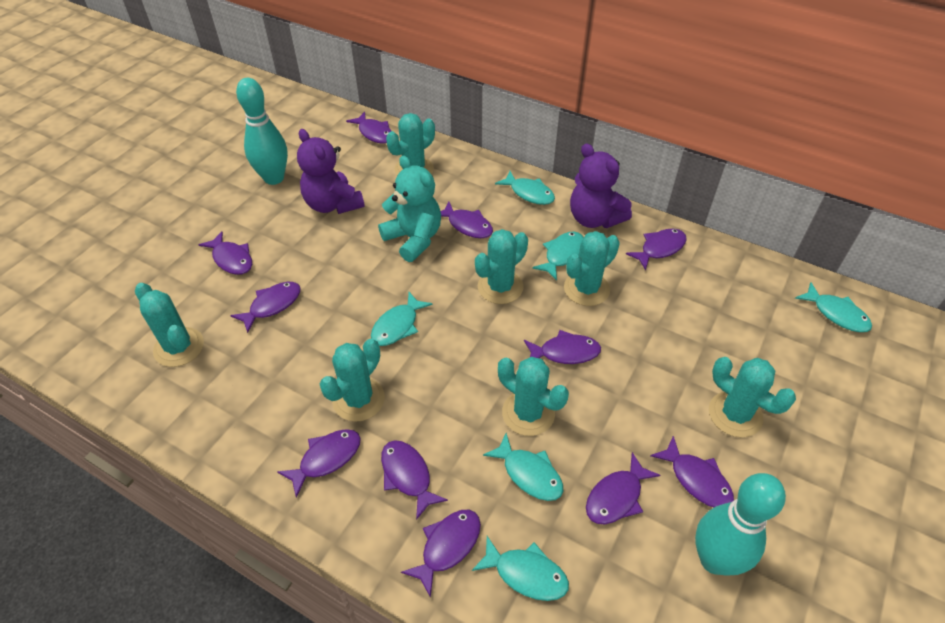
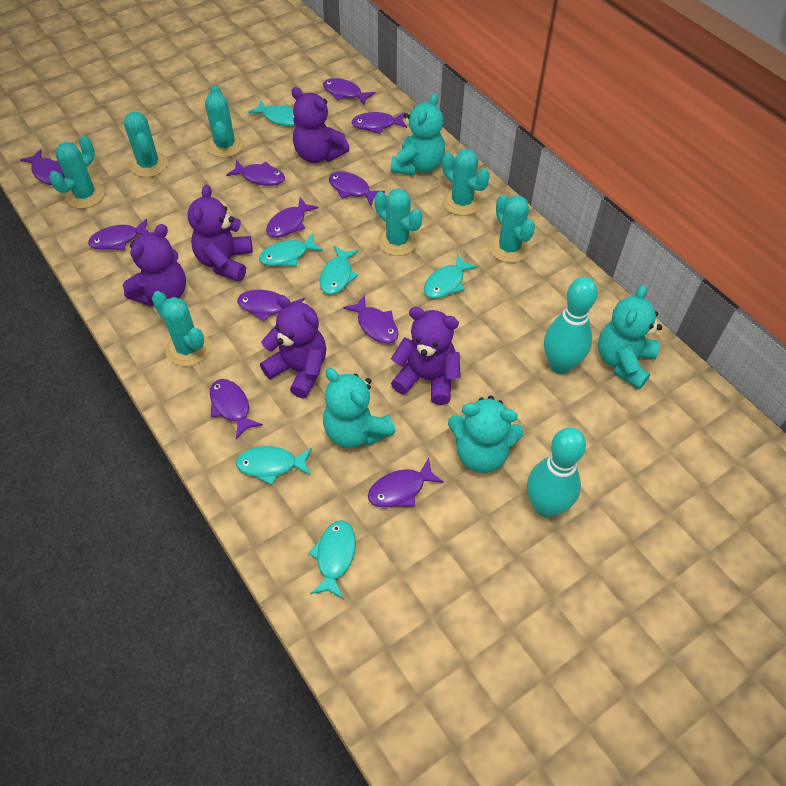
purple teddy bear: 2 -> 5
turquoise teddy bear: 1 -> 4

